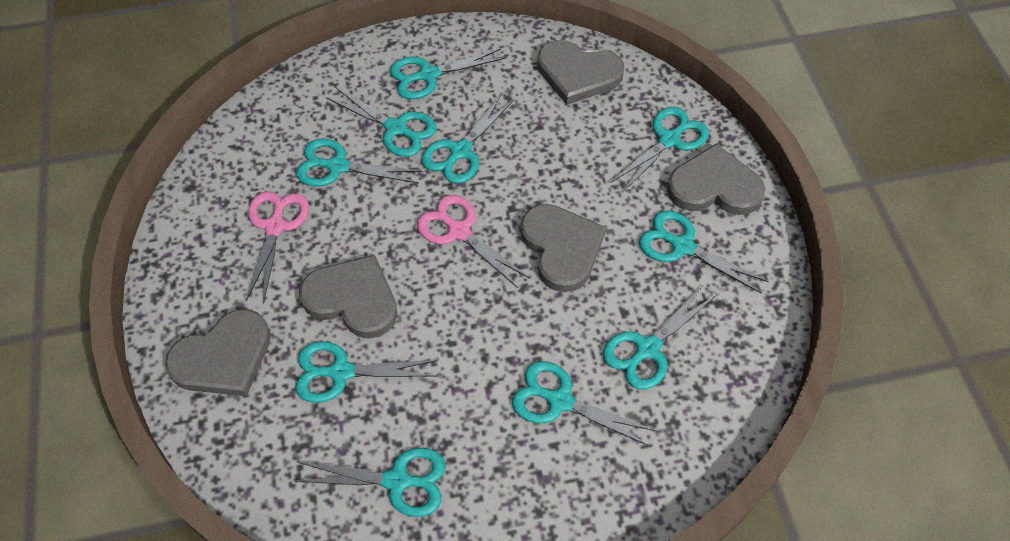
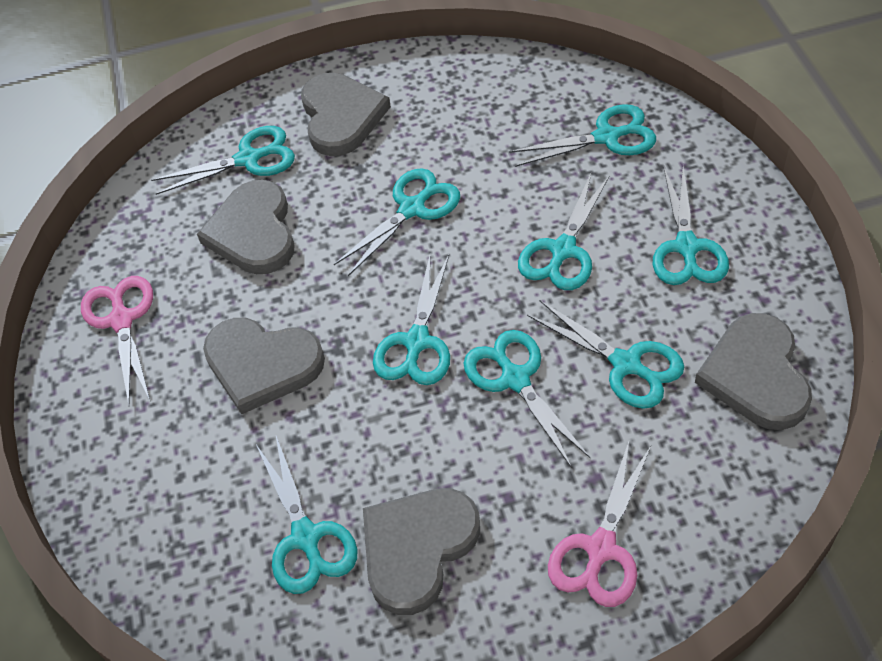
turquoise scissors: 10 -> 9

